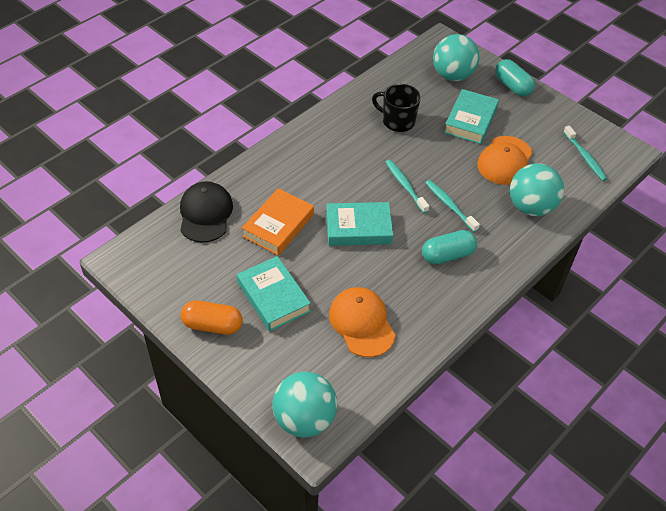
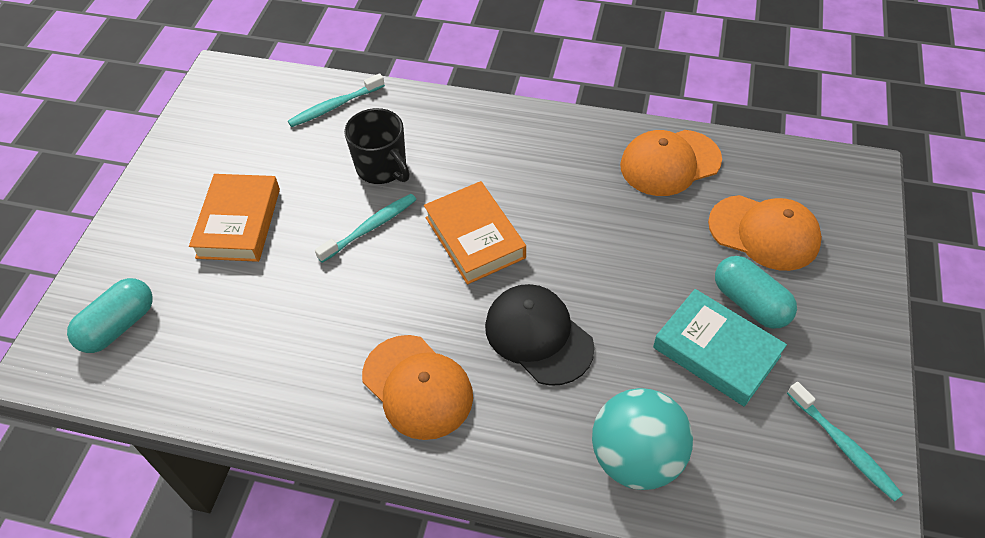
orange book: 1 -> 2
orange cap: 2 -> 3
orange capsule: 1 -> 0
turquoise ball: 3 -> 1
turquoise book: 3 -> 1

